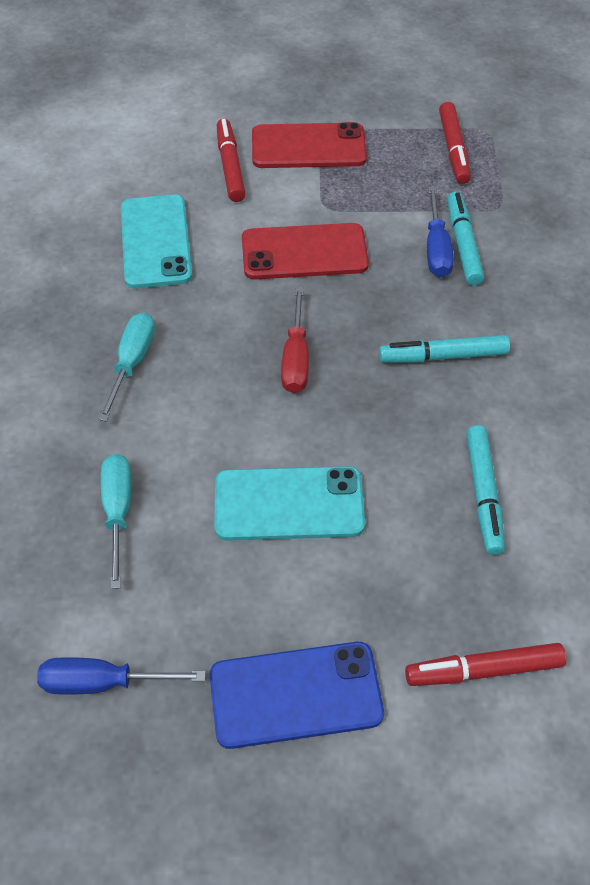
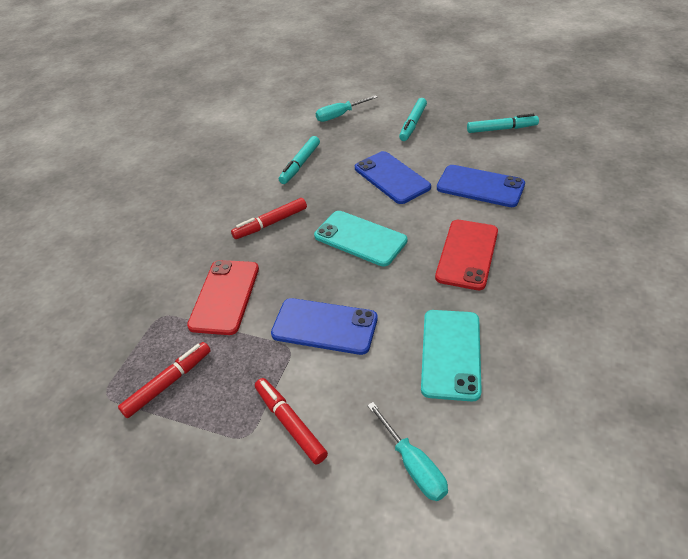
blue phone: 1 -> 3
blue screwdriver: 2 -> 0
red screwdriver: 1 -> 0

